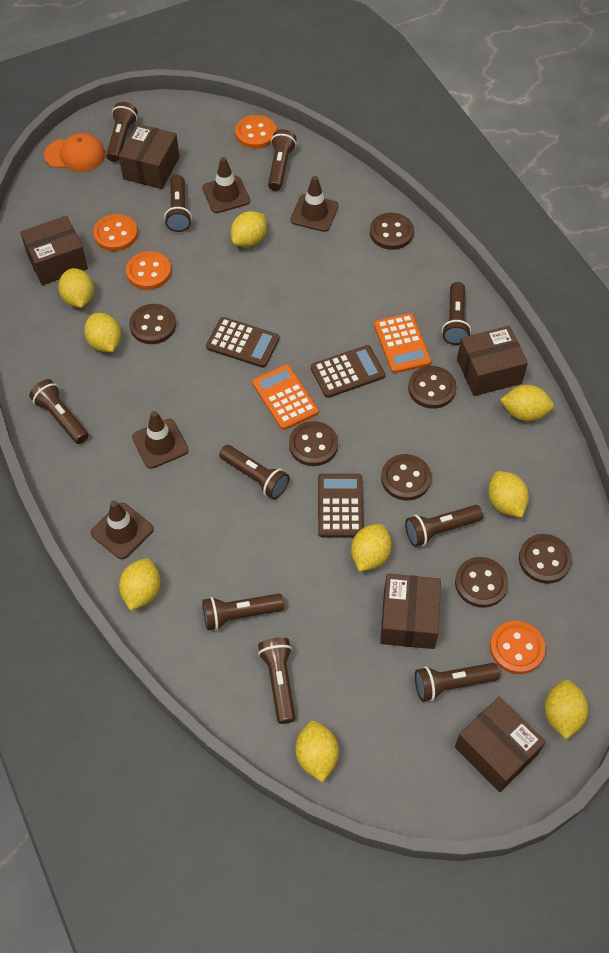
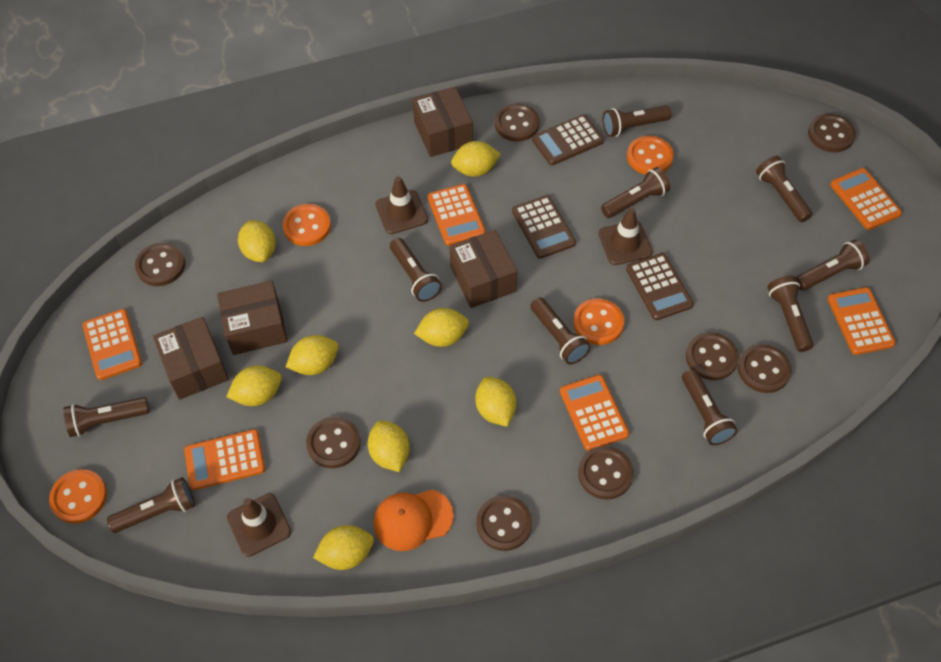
brown box: 5 -> 4
brown button: 7 -> 8
brown traffic cone: 4 -> 3
orange calculator: 2 -> 6
yellow lemon: 9 -> 8

